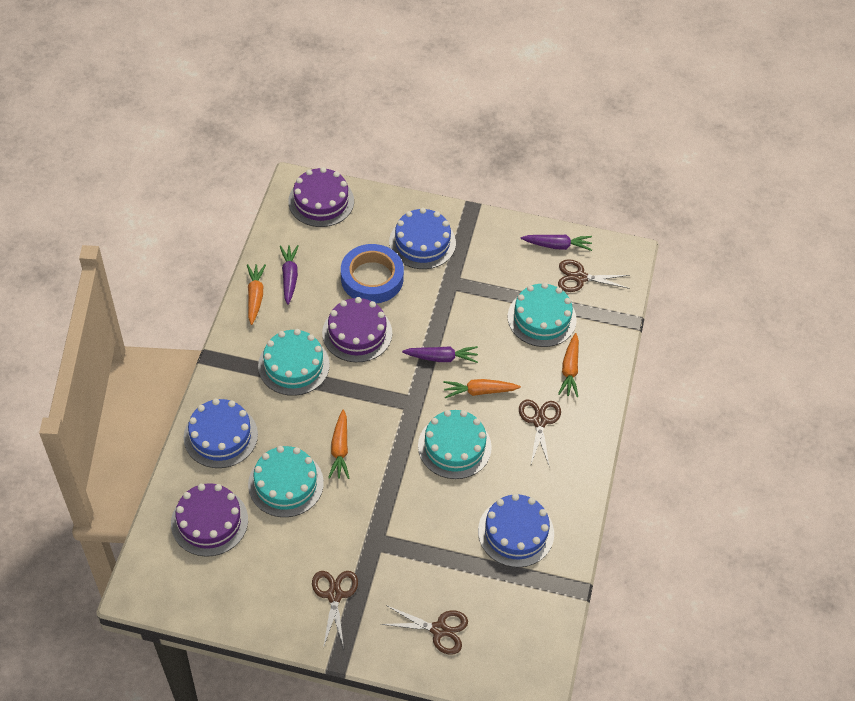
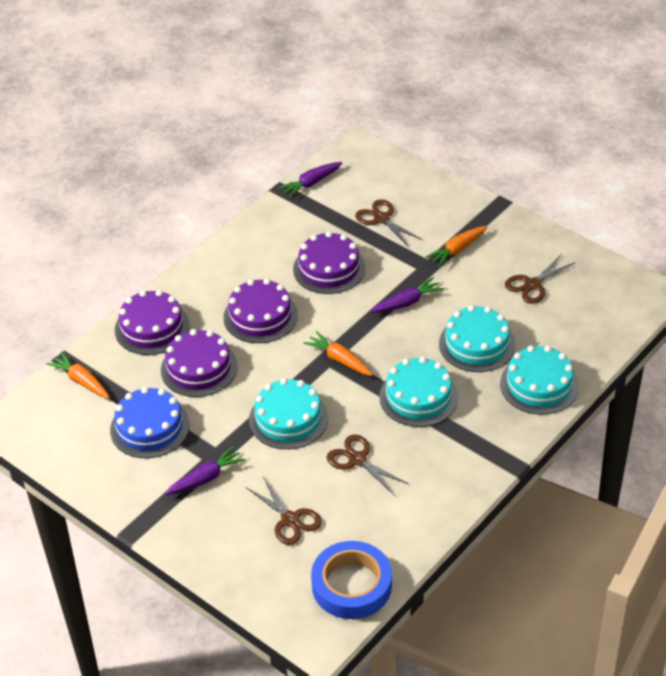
blue cake: 3 -> 1
orange carrot: 4 -> 3
purple cake: 3 -> 4

